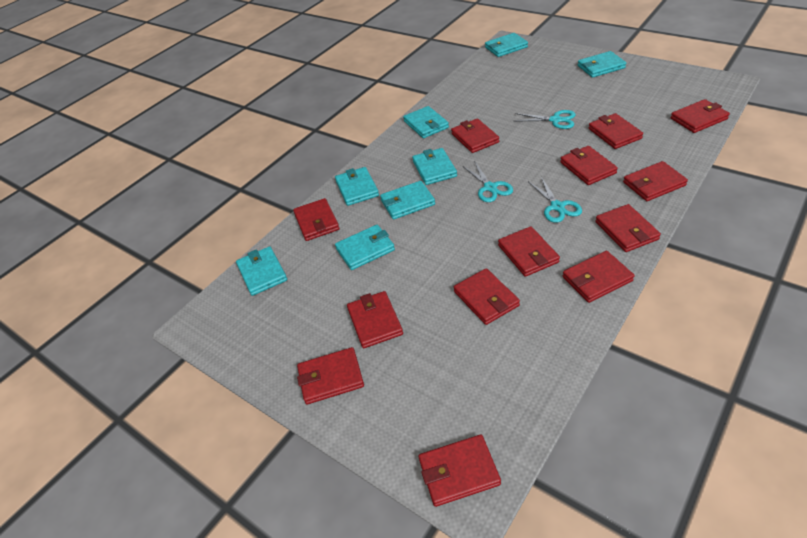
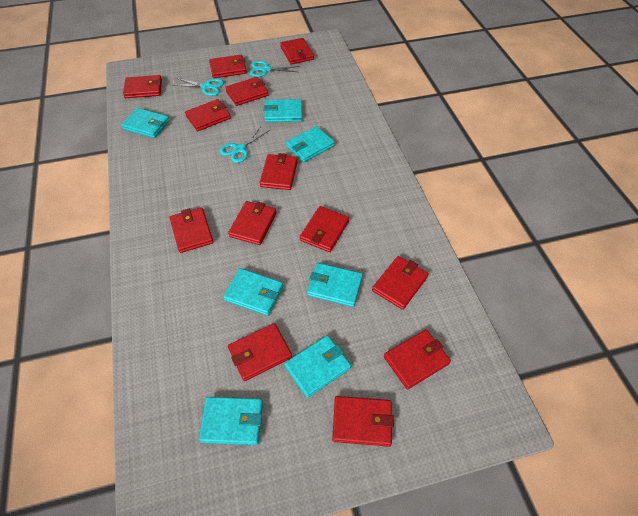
turquoise wallet: 8 -> 7

